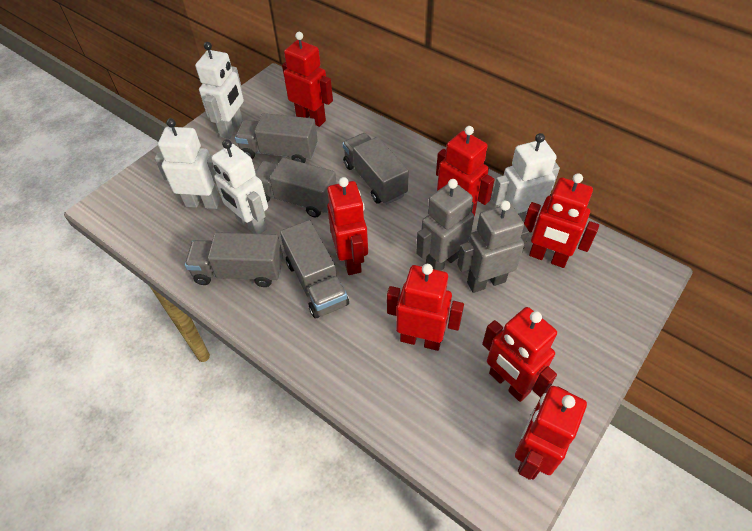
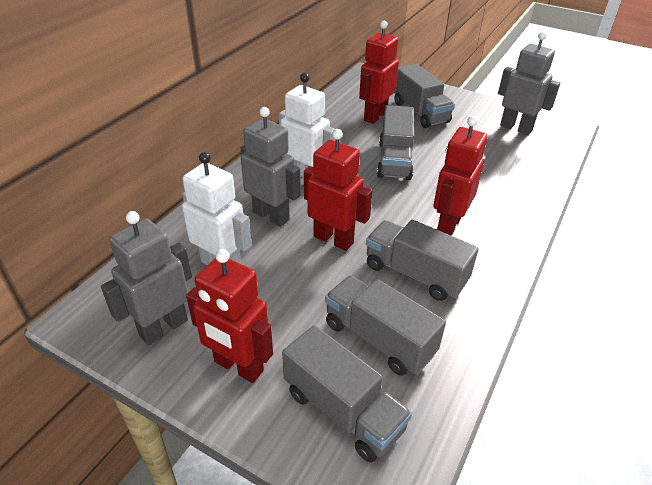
grey robot: 2 -> 3
red robot: 7 -> 4
white robot: 4 -> 2

